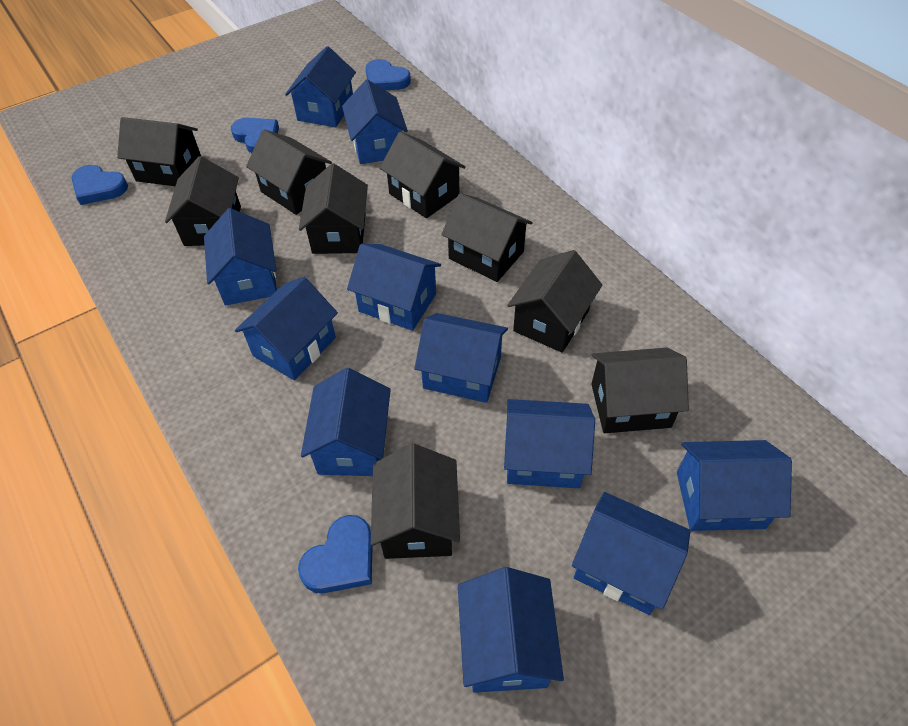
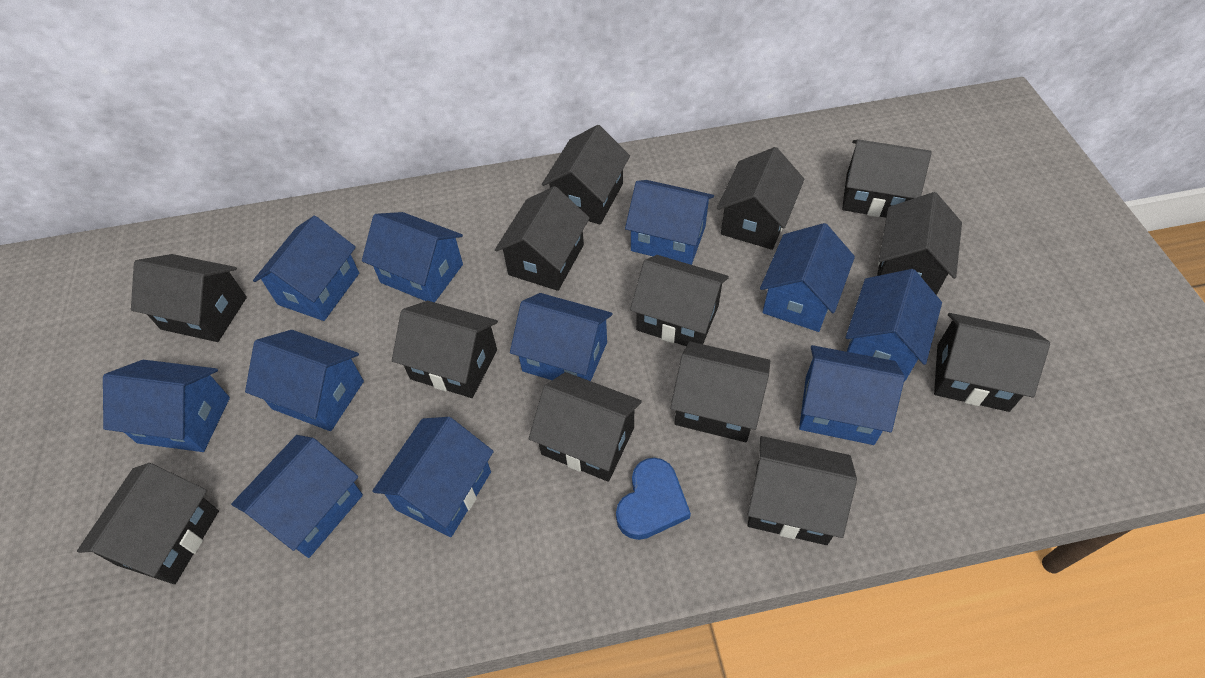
black house: 9 -> 13
blue heart: 4 -> 1

